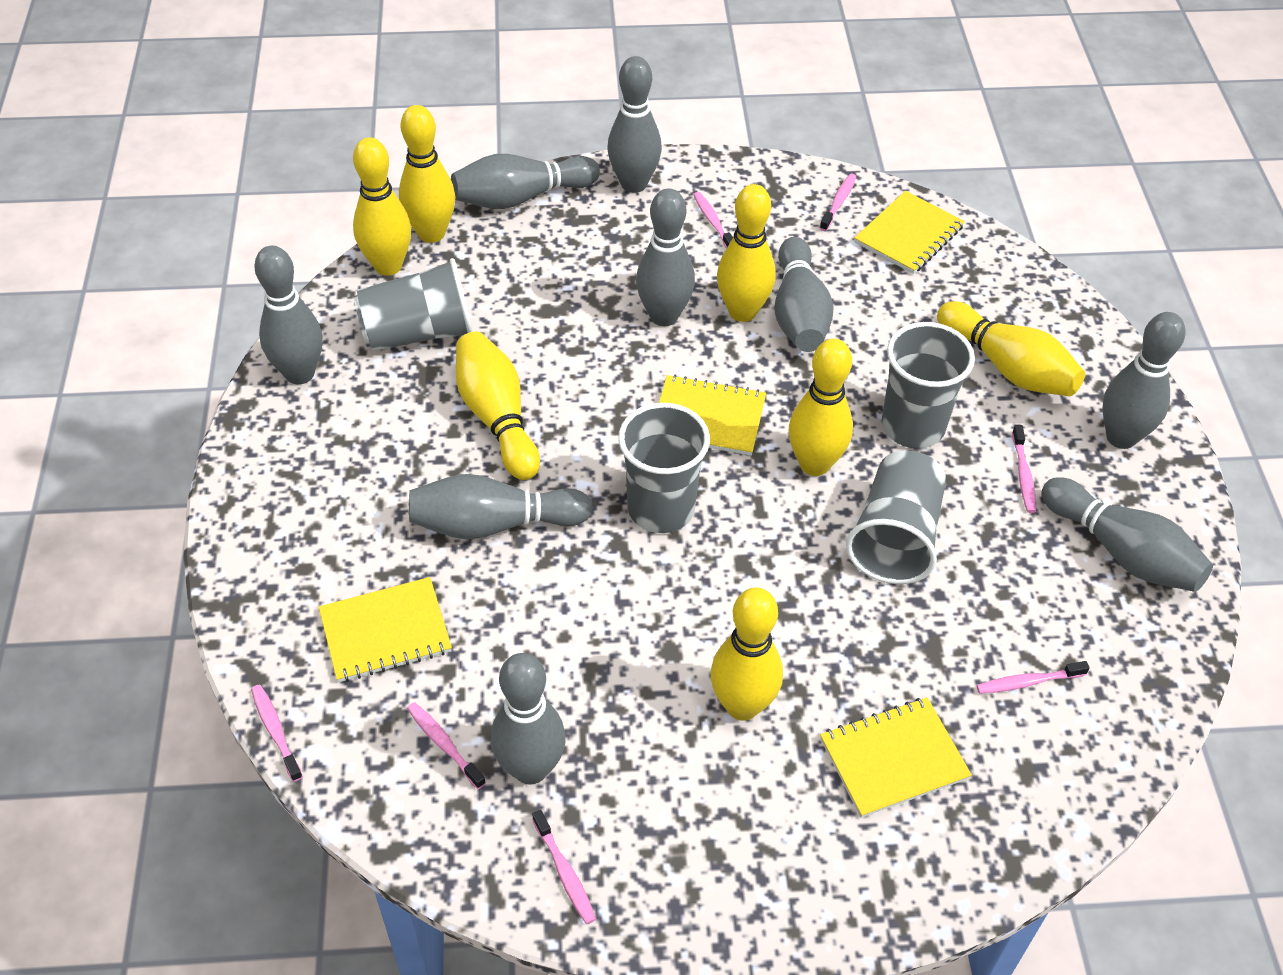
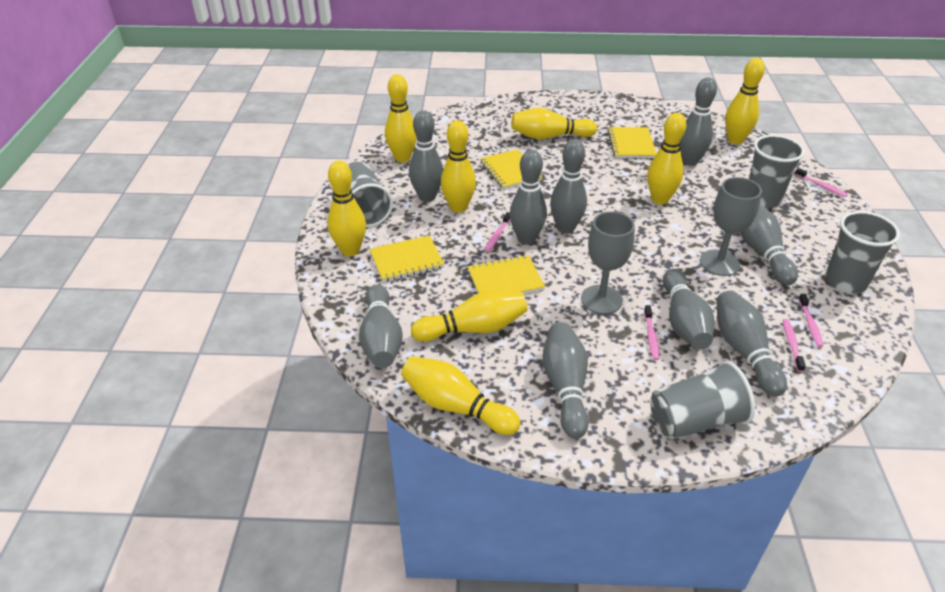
grey goblet: 0 -> 2
pink toothbrush: 7 -> 5
yellow bowling pin: 7 -> 8

